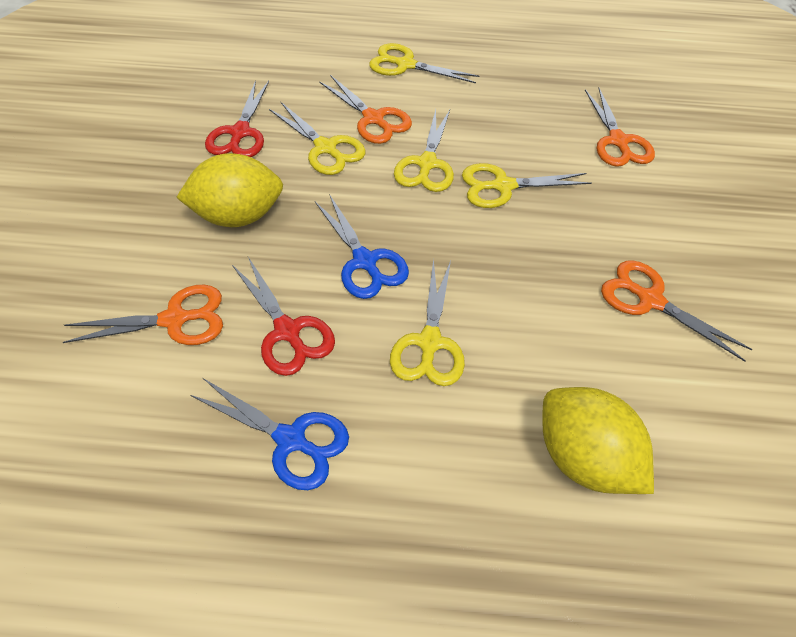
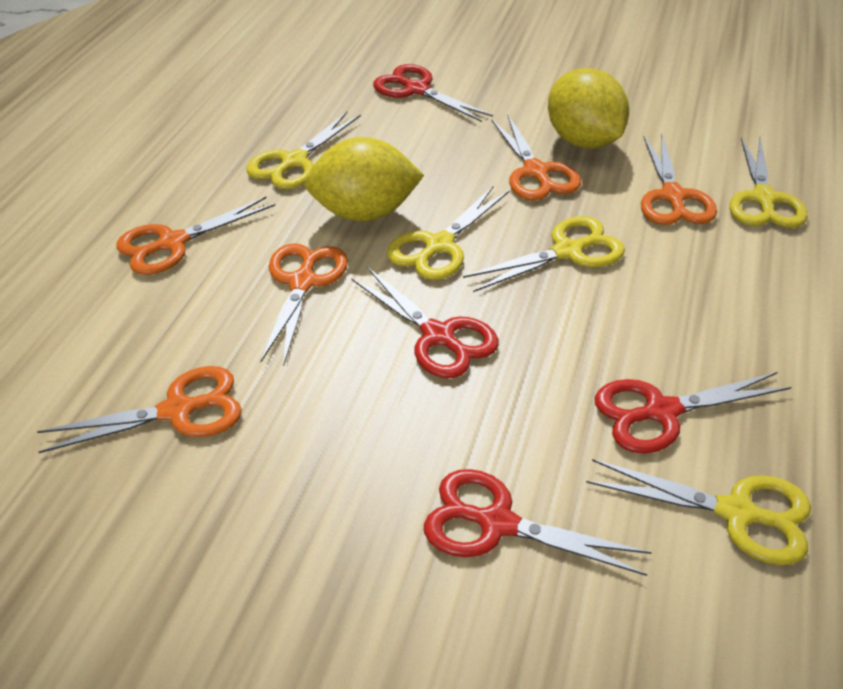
blue scissors: 2 -> 0
orange scissors: 4 -> 5
red scissors: 2 -> 4

